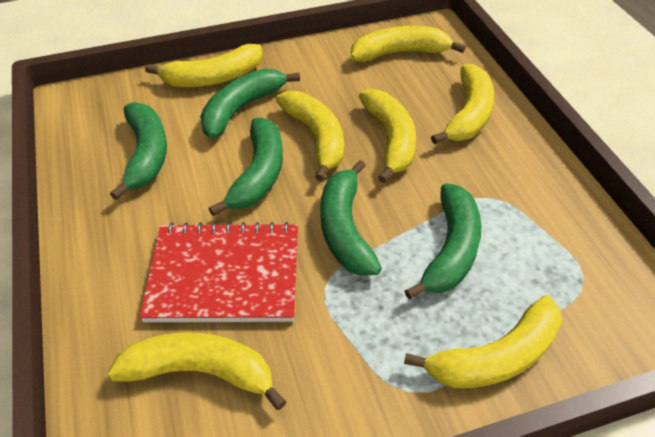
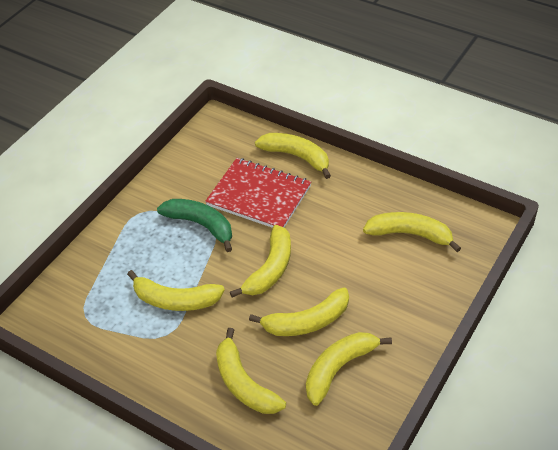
green banana: 5 -> 1

